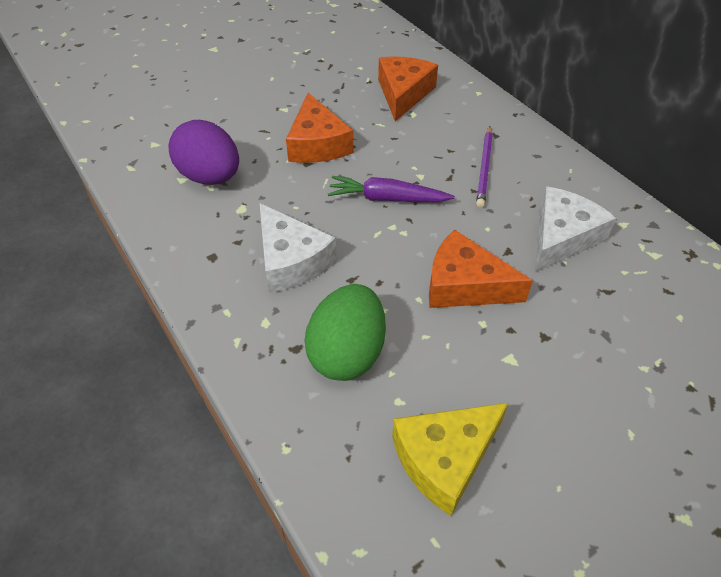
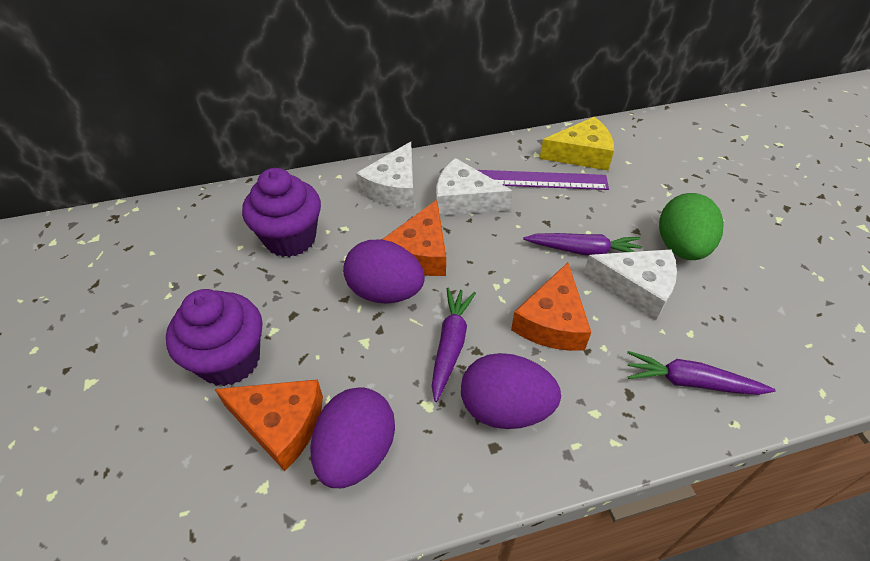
purple carrot: 1 -> 3
purple cupcake: 0 -> 2
purple egg: 1 -> 3
purple pencil: 1 -> 0
purple ruler: 0 -> 1
white cheese: 2 -> 3

